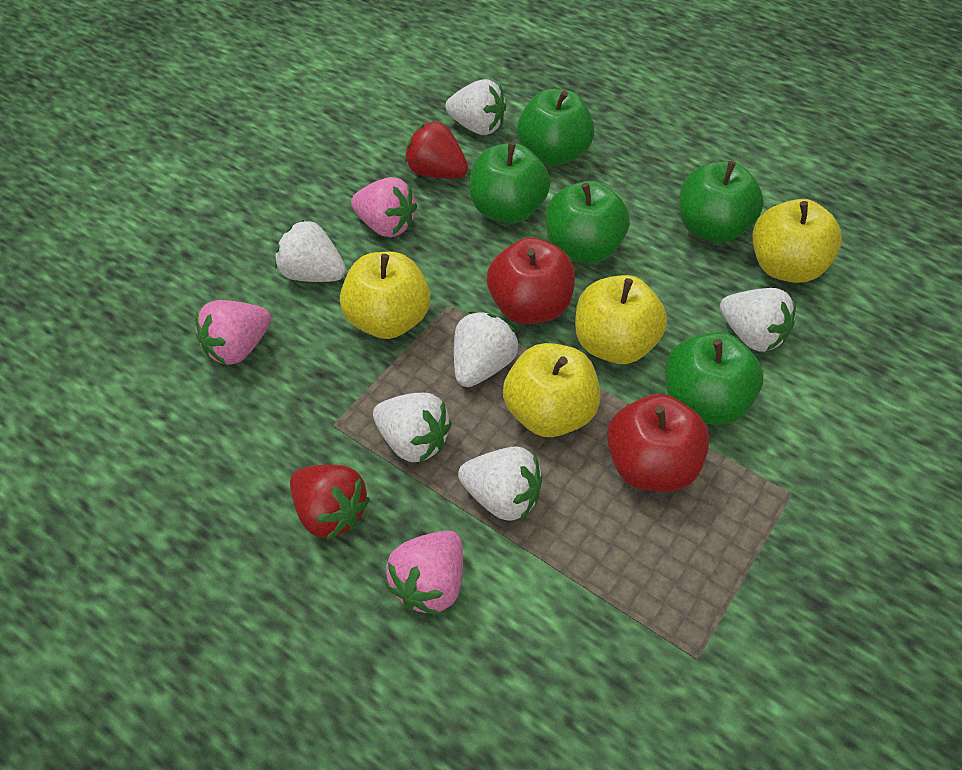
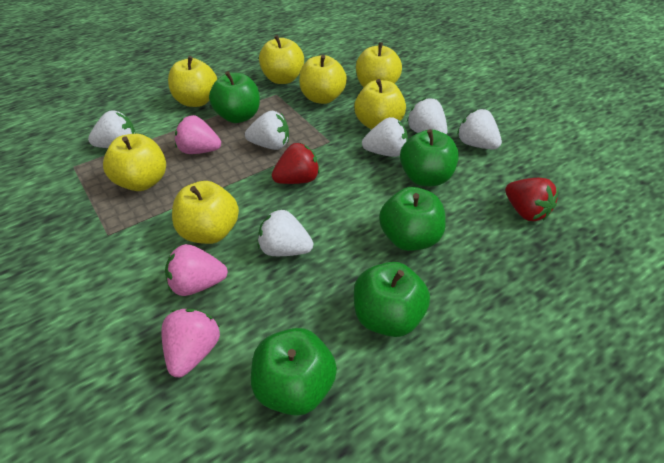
red apple: 2 -> 0
yellow apple: 4 -> 7

